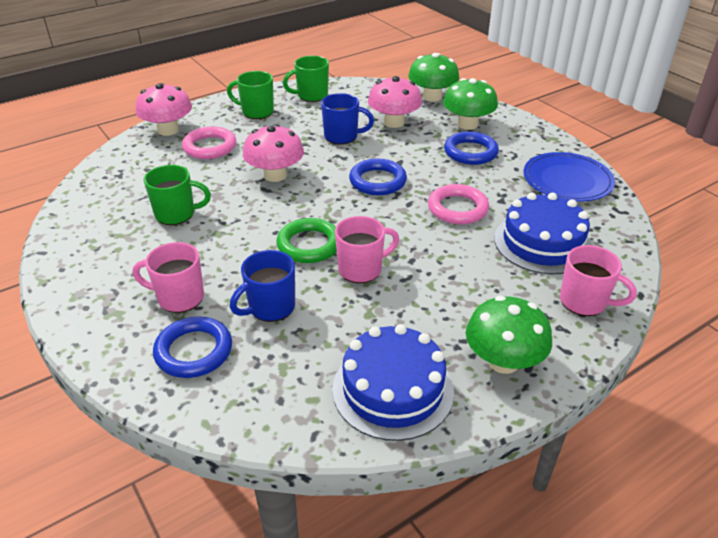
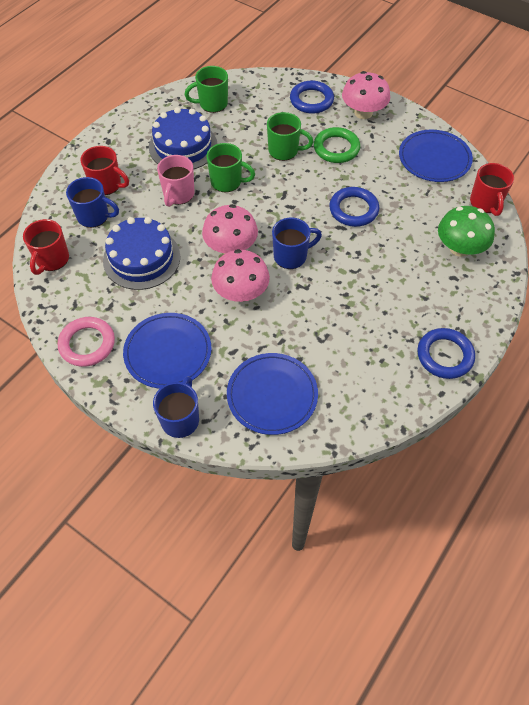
blue mug: 2 -> 3
blue plate: 1 -> 3
green mushroom: 3 -> 1
pink mug: 3 -> 1
pink ring: 2 -> 1
red mug: 0 -> 3

